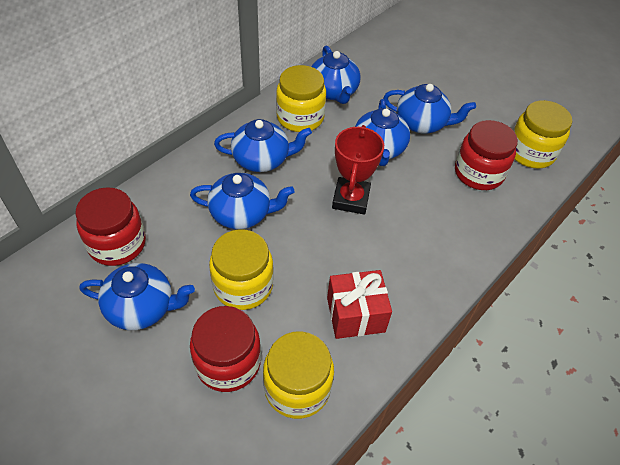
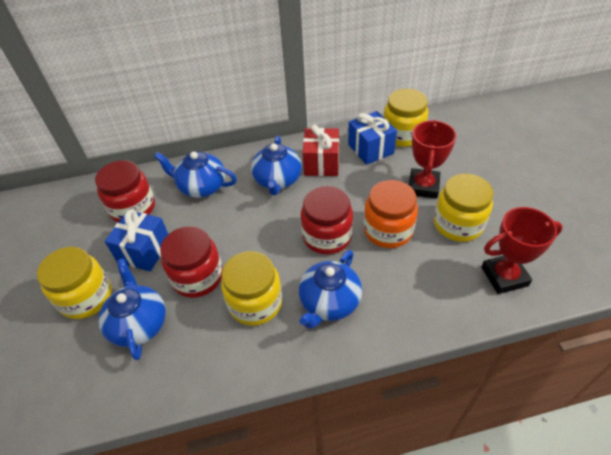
blue gift: 0 -> 2
blue teapot: 6 -> 4
orange jar: 0 -> 1
red trophy: 1 -> 2

